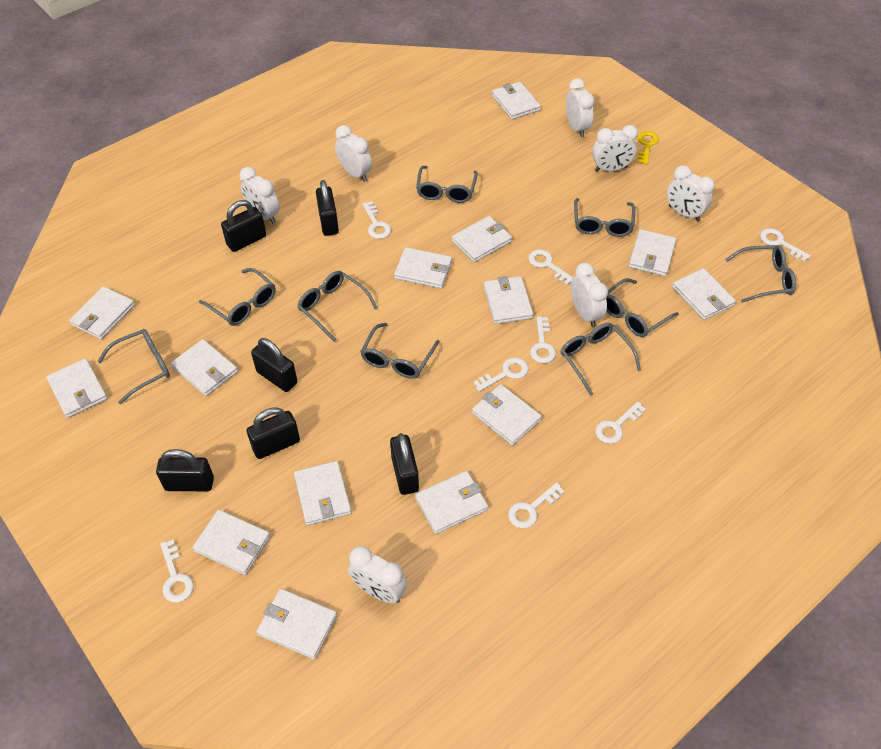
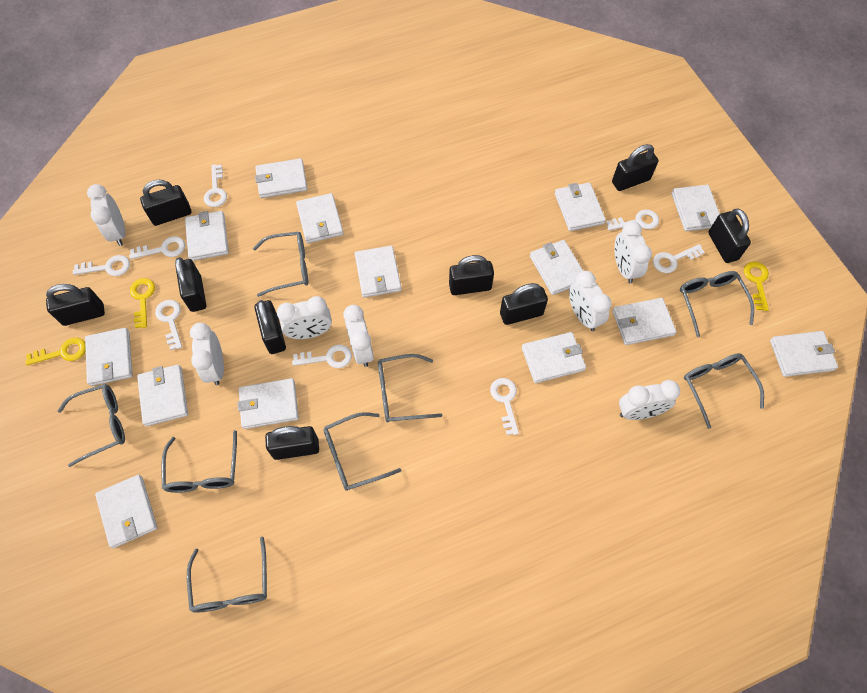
black padlock: 6 -> 9
grey glasses: 9 -> 8
yellow key: 1 -> 3

